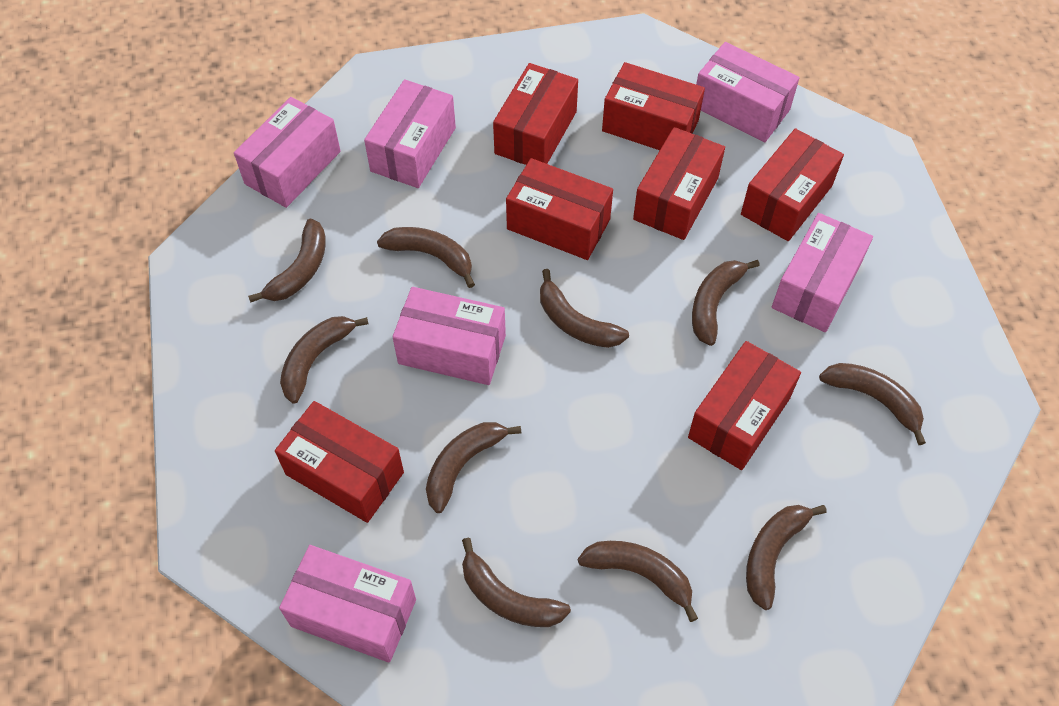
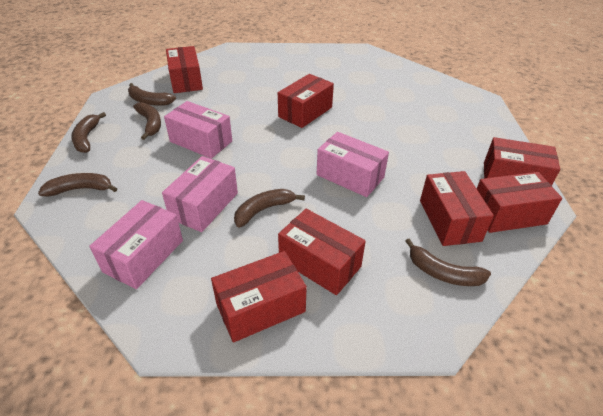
brown banana: 10 -> 6
pink box: 6 -> 4

